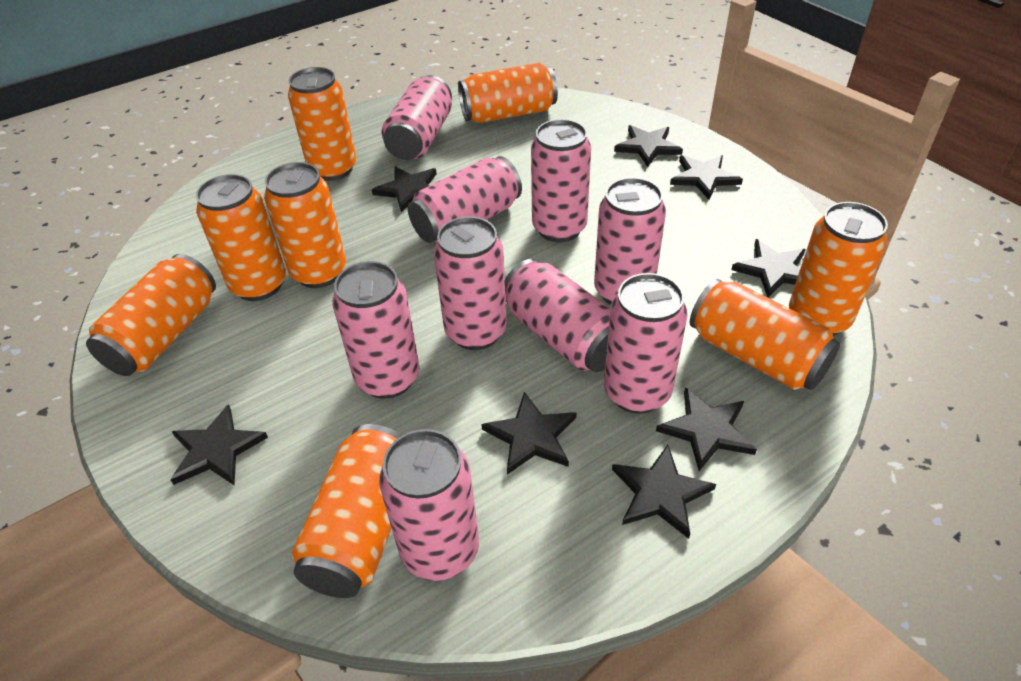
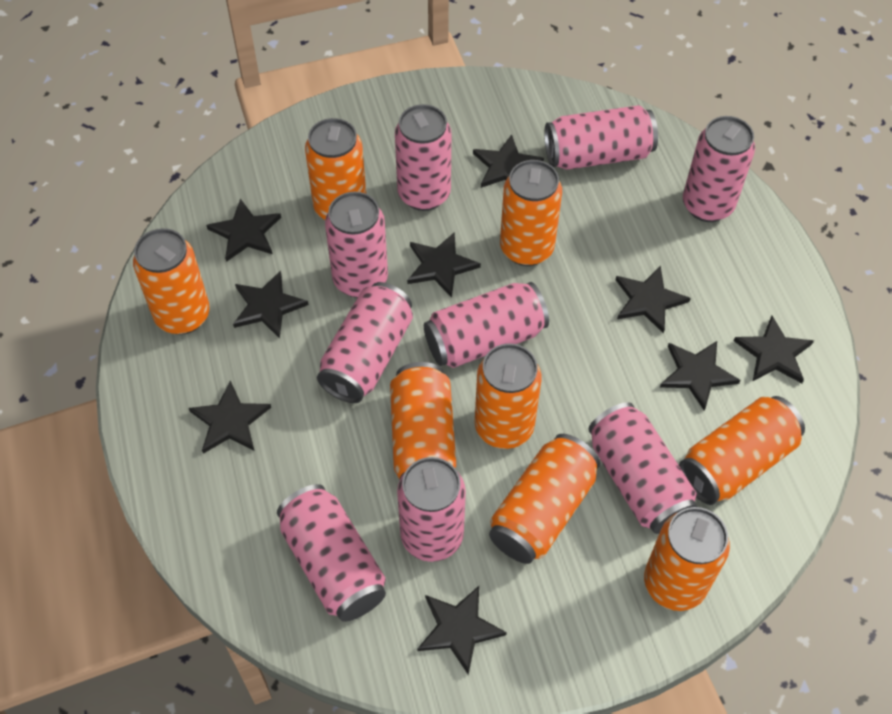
black star: 8 -> 9

